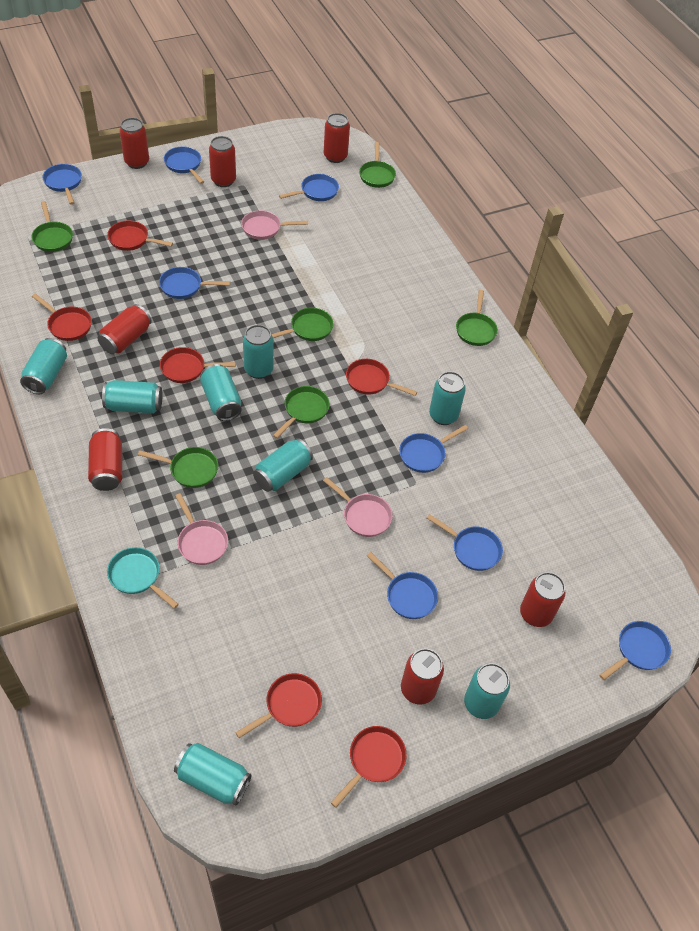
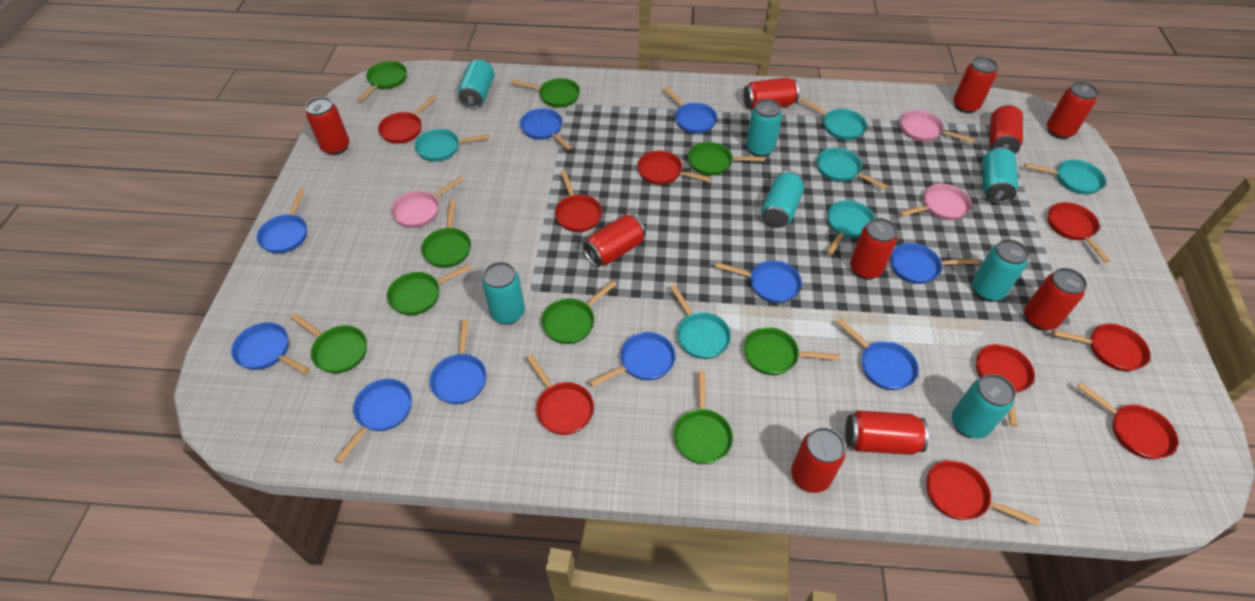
blue pan: 8 -> 10
green pan: 6 -> 9
red can: 7 -> 10
red pan: 6 -> 9
turquoise can: 8 -> 7
turquoise pan: 1 -> 6

